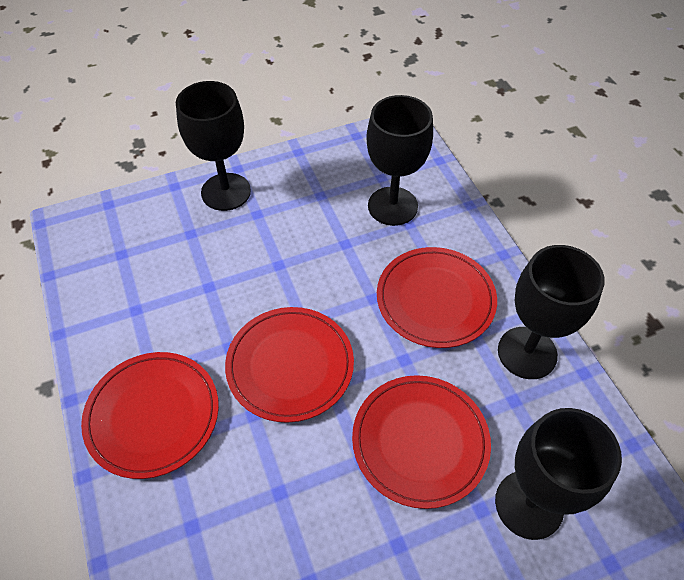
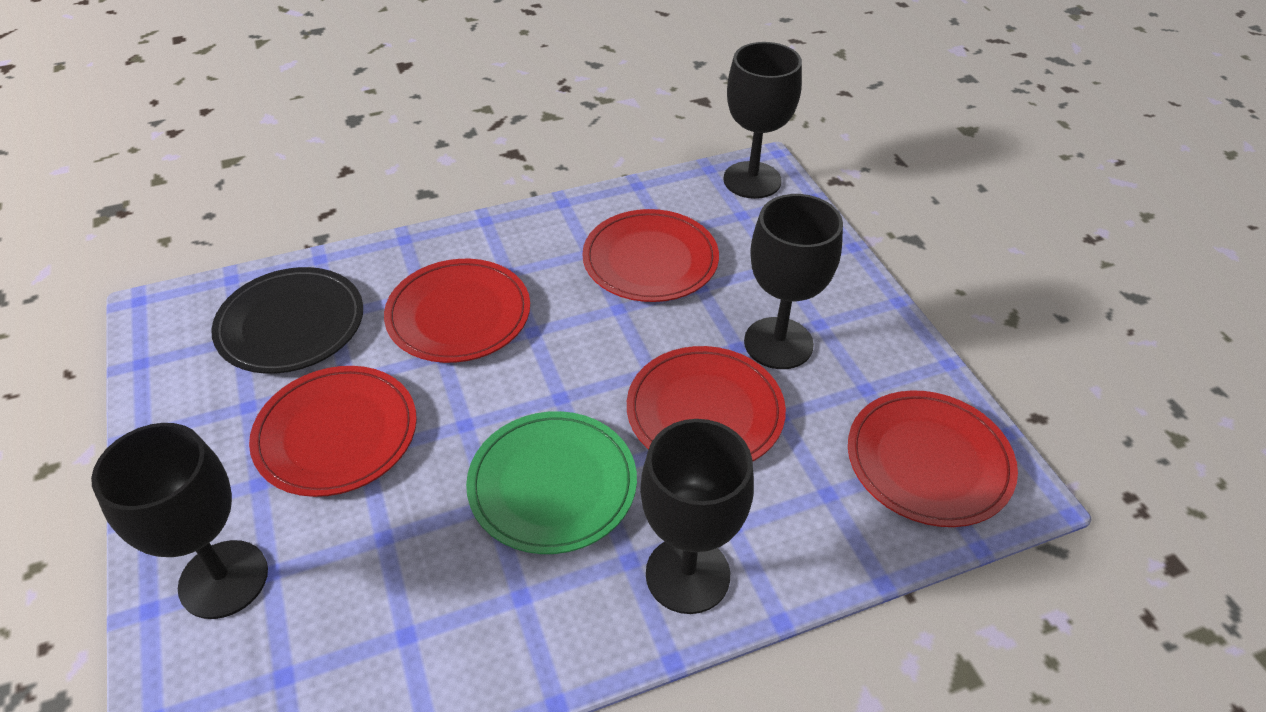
black plate: 0 -> 1
green plate: 0 -> 1
red plate: 4 -> 5

